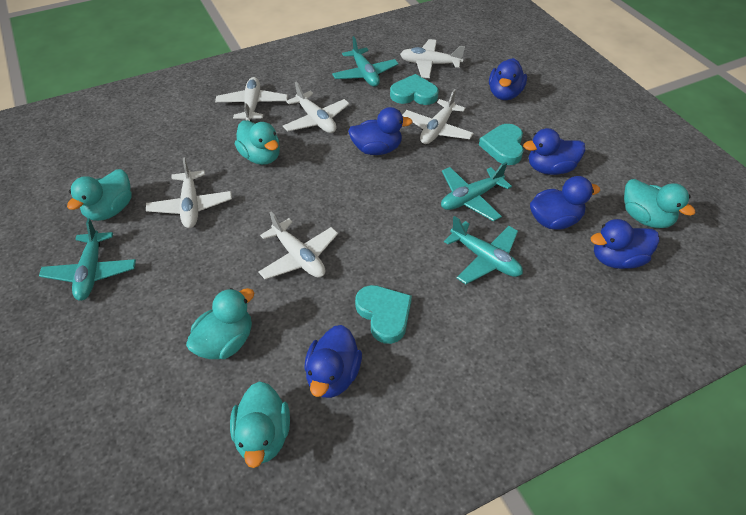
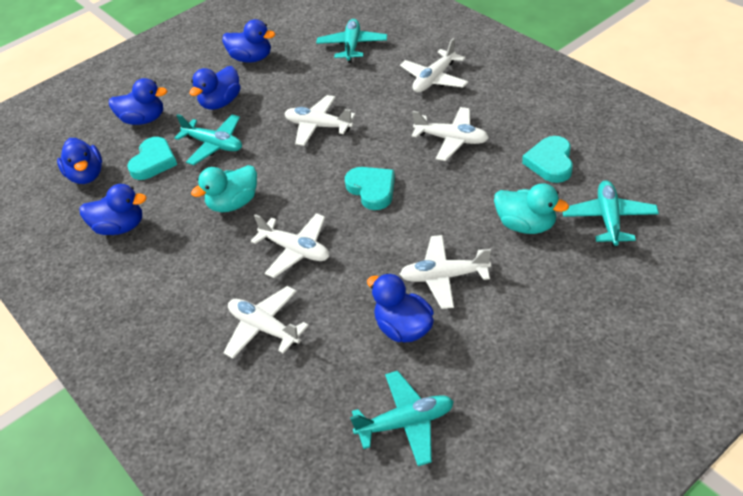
turquoise duck: 5 -> 2

